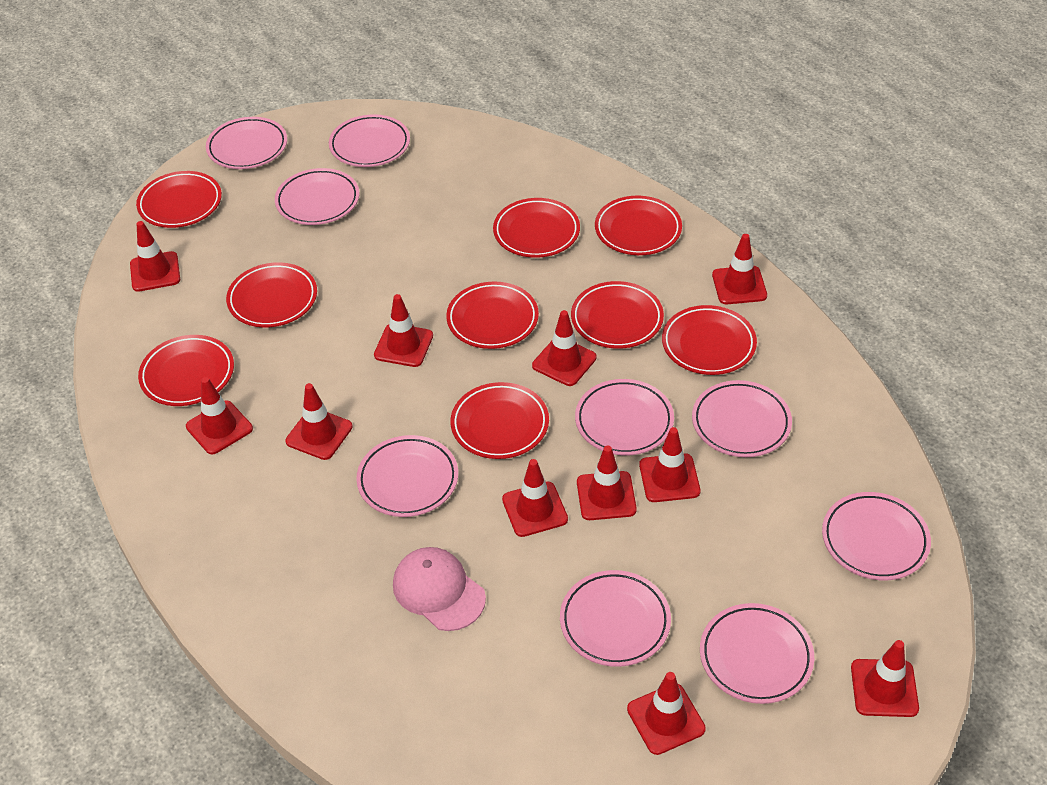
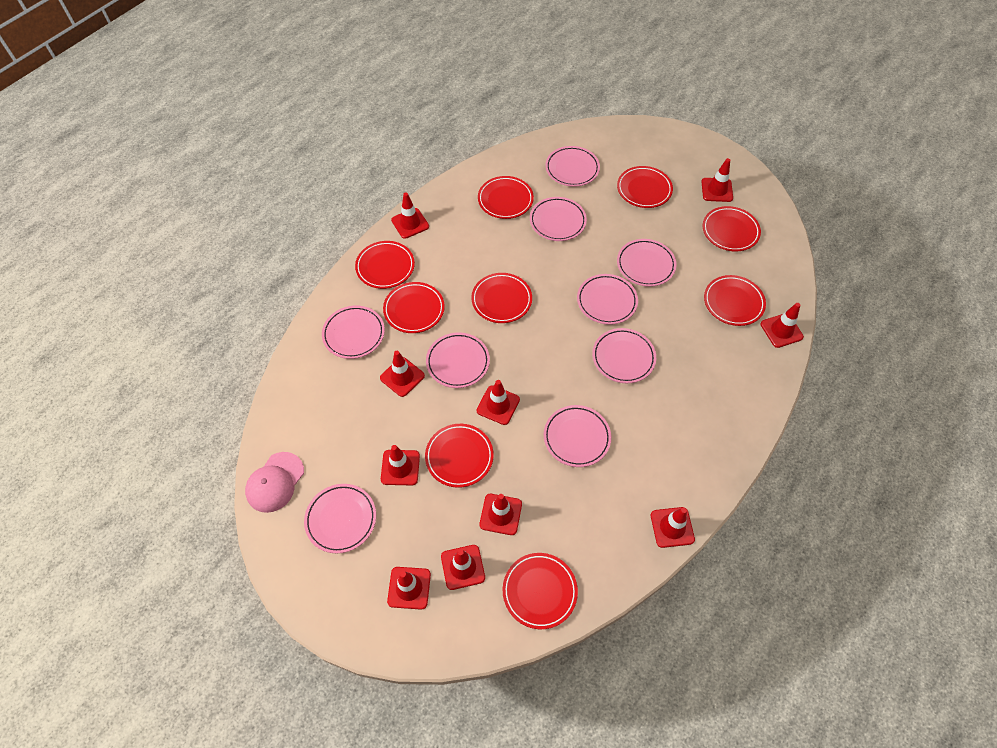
red traffic cone: 11 -> 10

